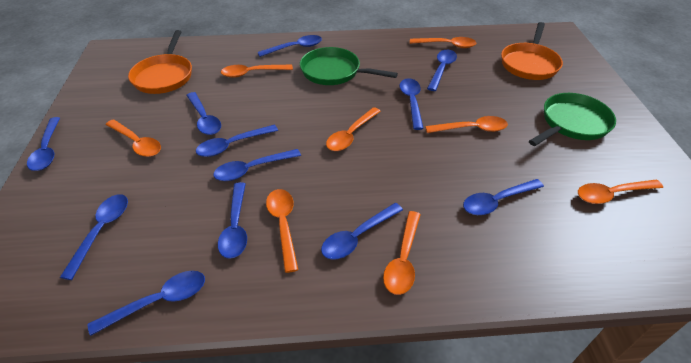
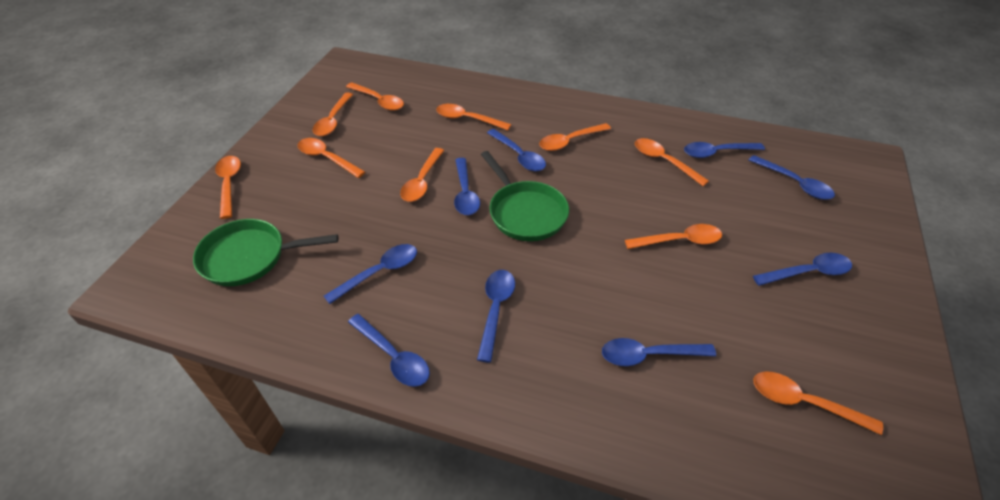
blue spoon: 12 -> 9
orange pan: 2 -> 0
orange spoon: 8 -> 10

